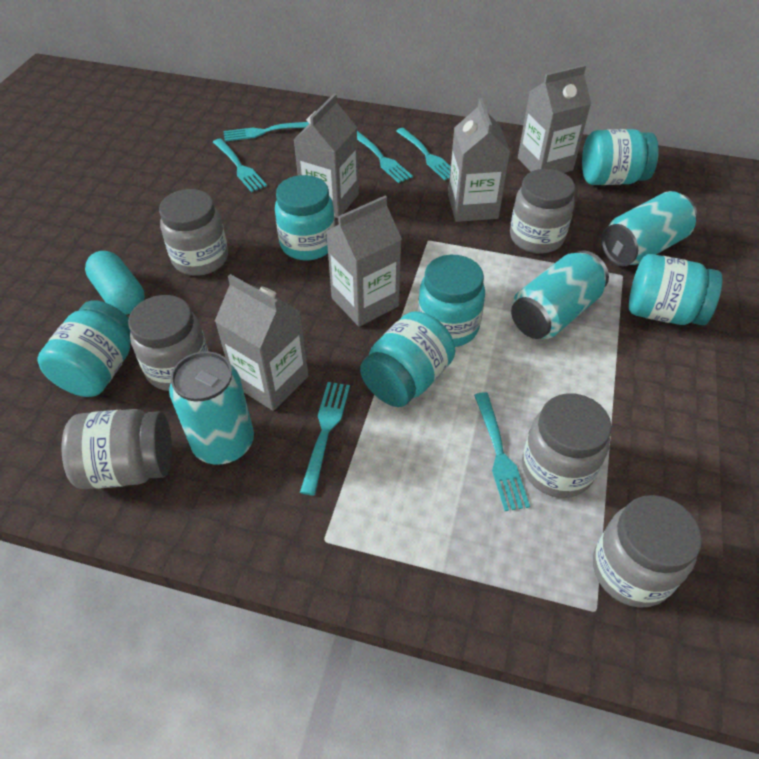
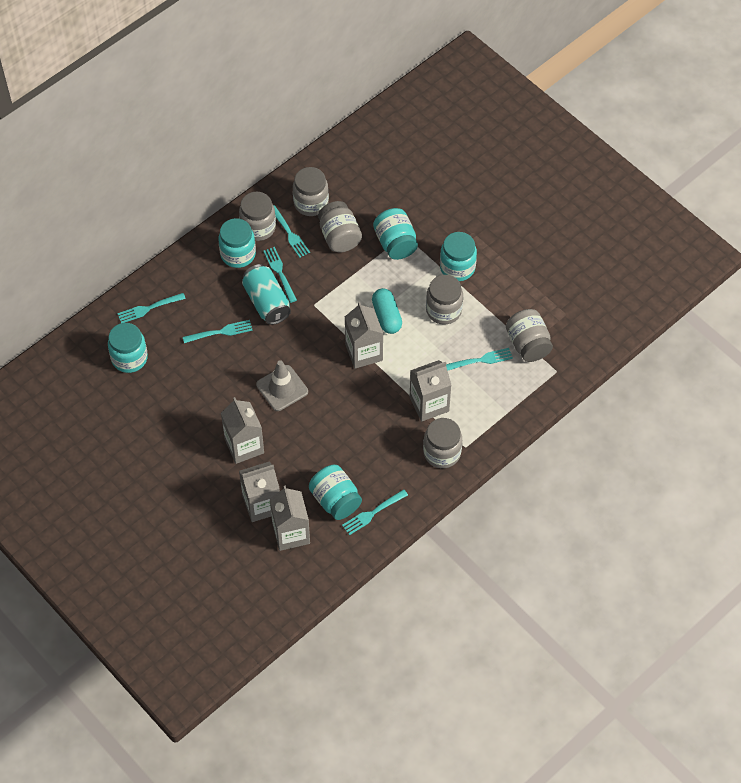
grey traffic cone: 0 -> 1
turquoise can: 3 -> 1
turquoise jar: 6 -> 5

